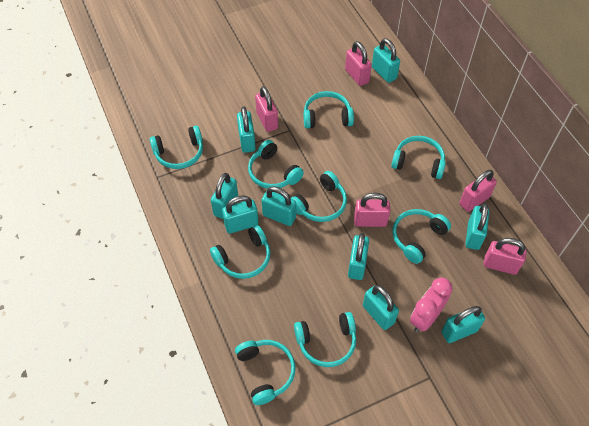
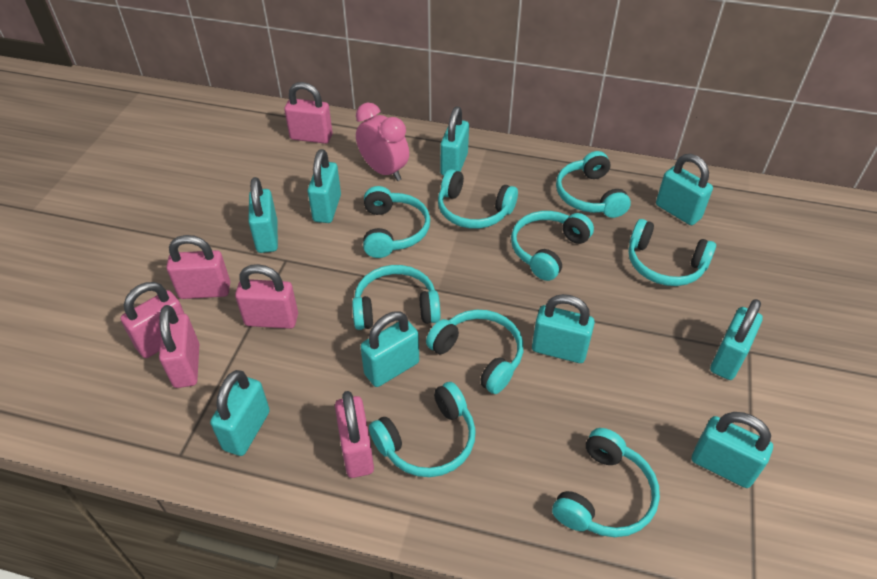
pink padlock: 5 -> 6

